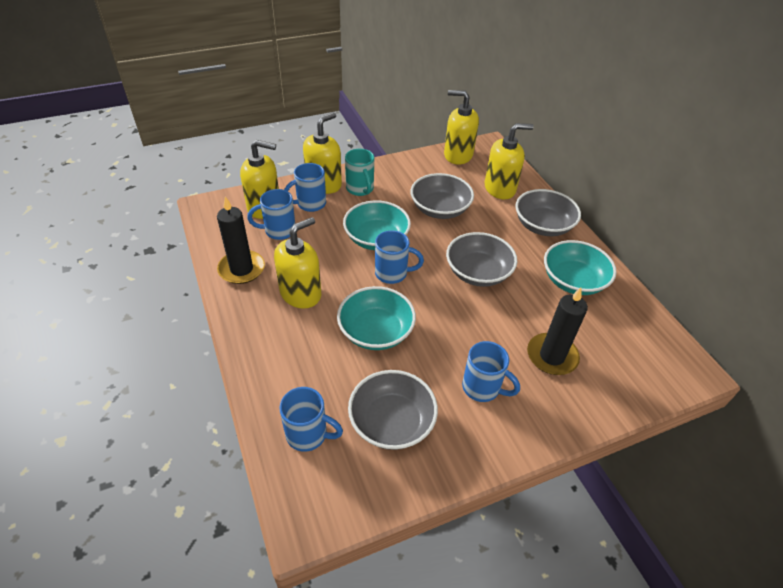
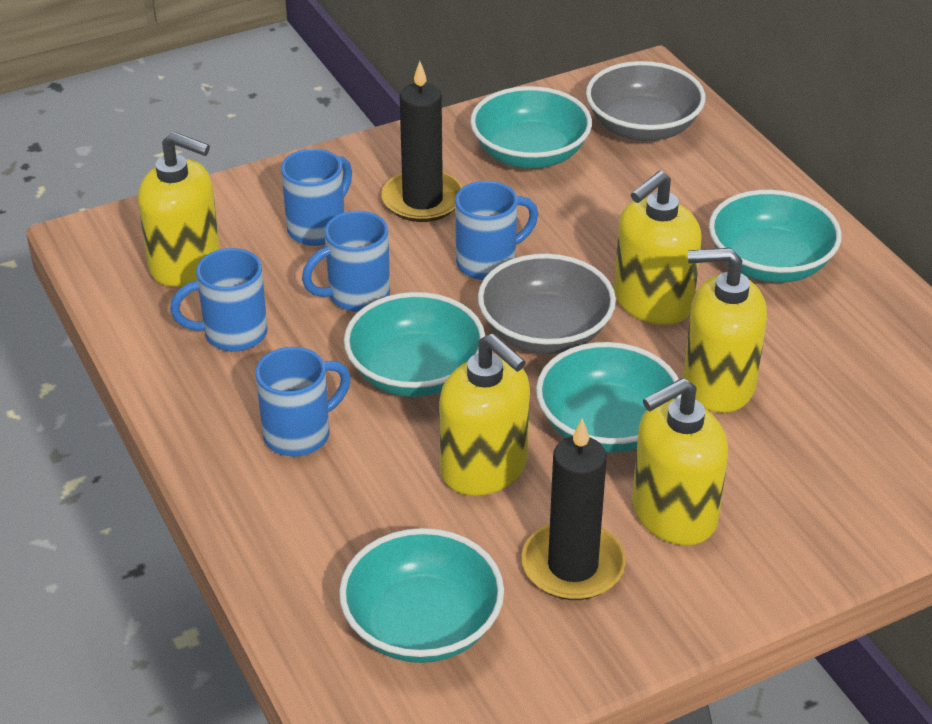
grey bowl: 4 -> 2
turquoise bowl: 3 -> 5
turquoise mug: 1 -> 0

